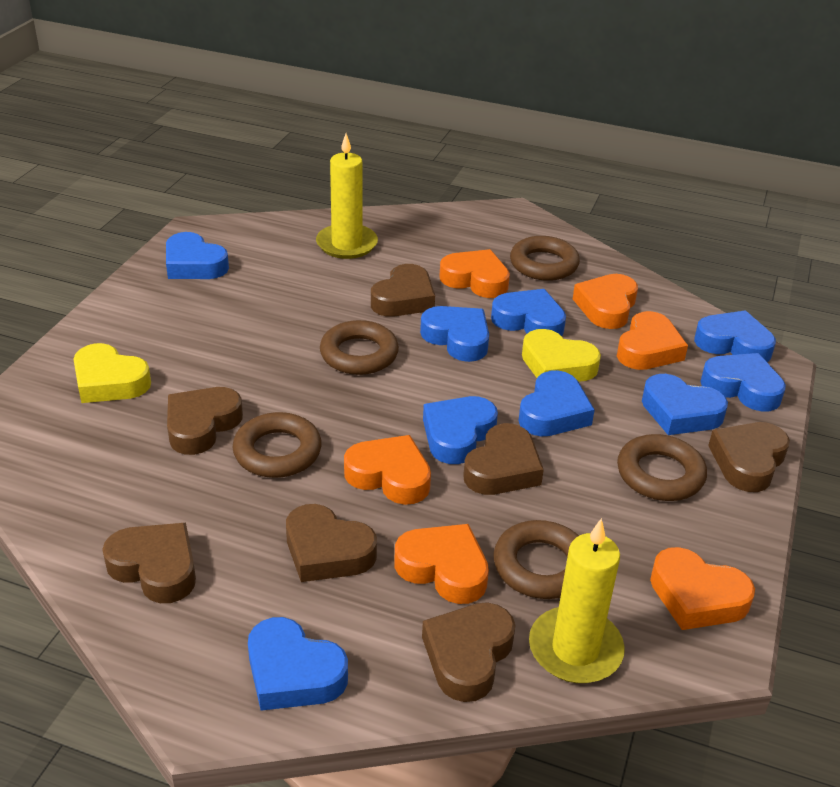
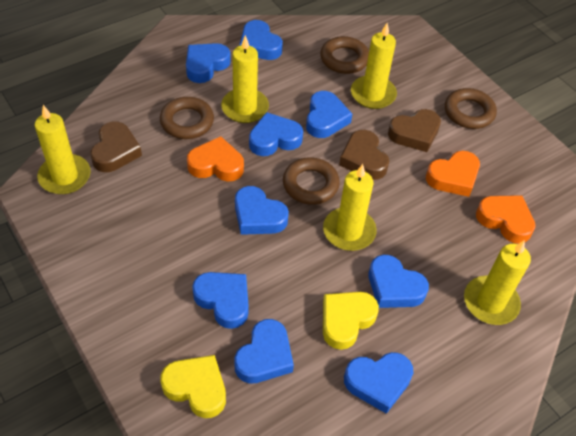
brown heart: 7 -> 3
brown ring: 5 -> 4
orange heart: 6 -> 3
yellow candle: 2 -> 5

